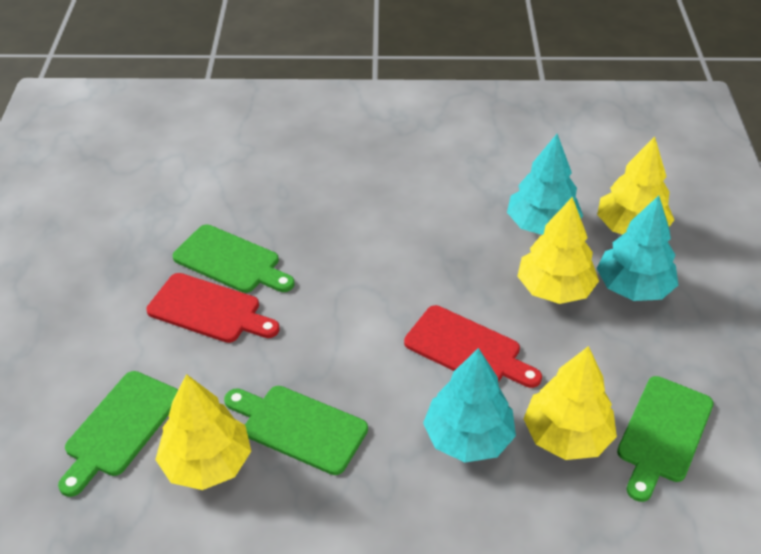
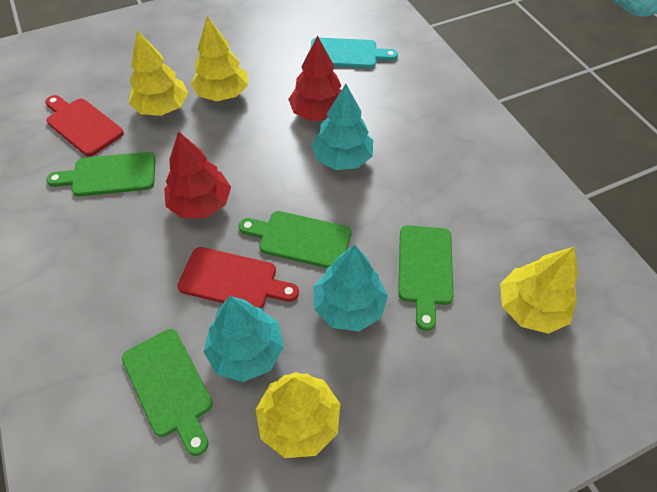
red tree: 0 -> 2
turquoise cutting board: 0 -> 1

